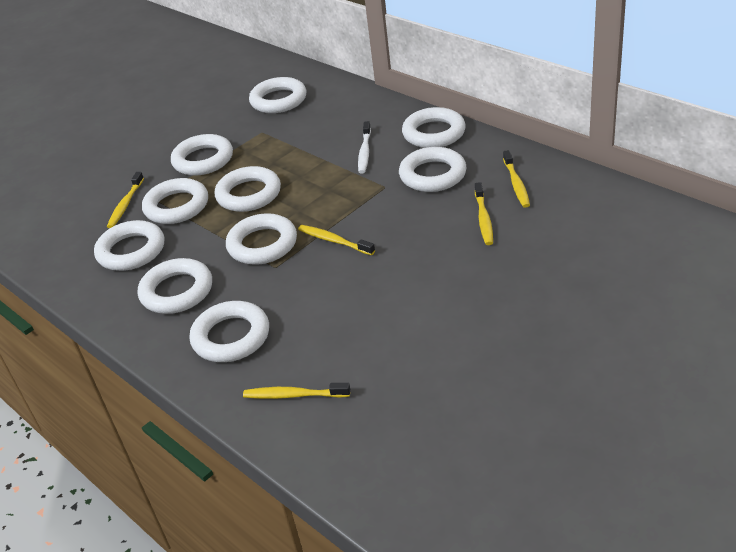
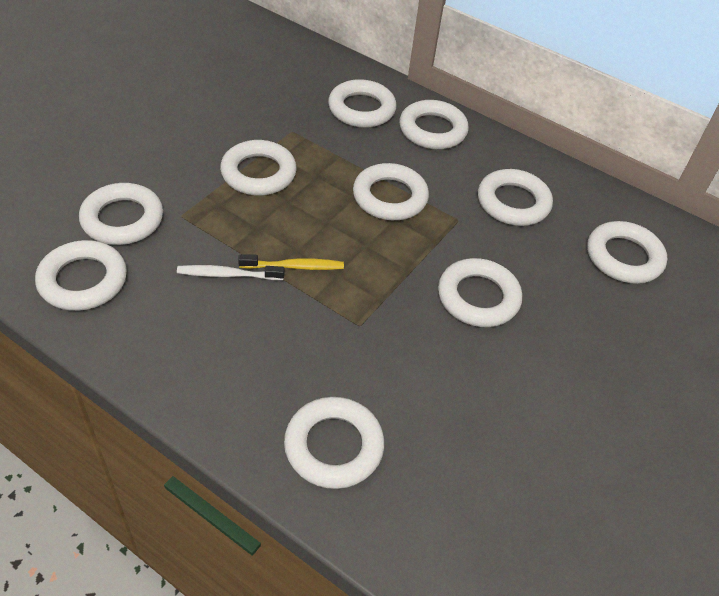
yellow toothbrush: 5 -> 1

